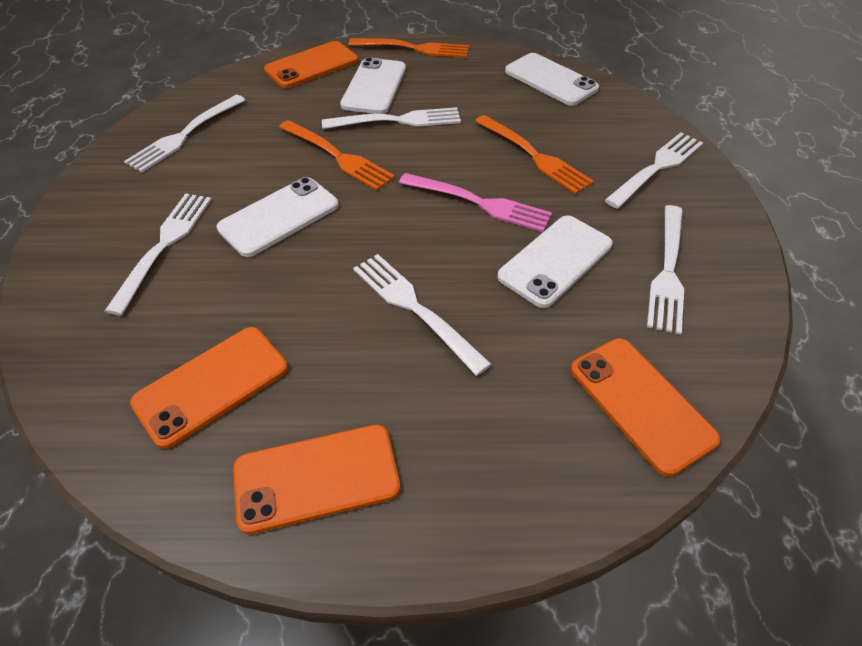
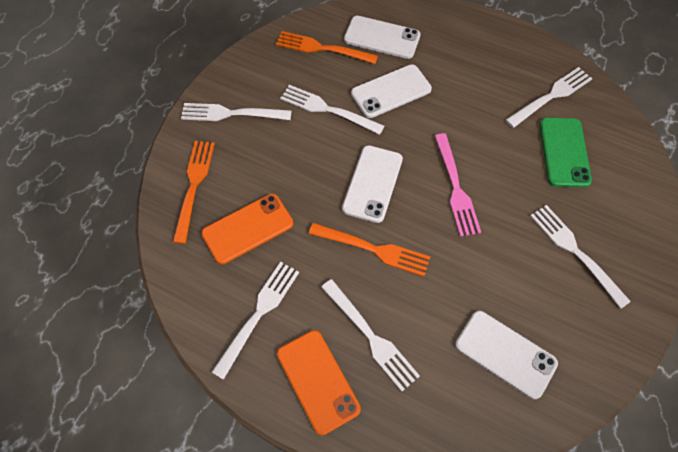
green phone: 0 -> 1
orange phone: 4 -> 2

